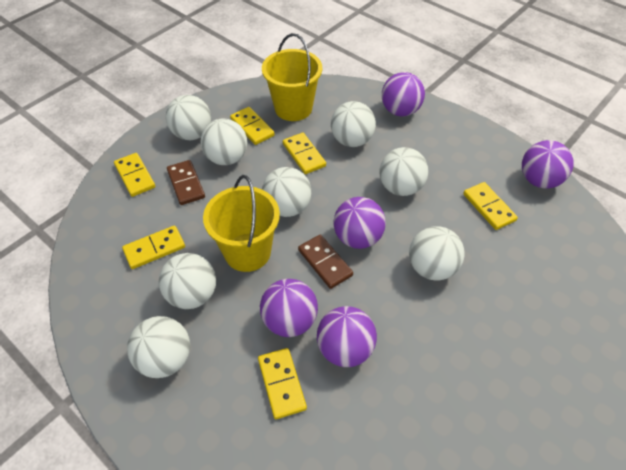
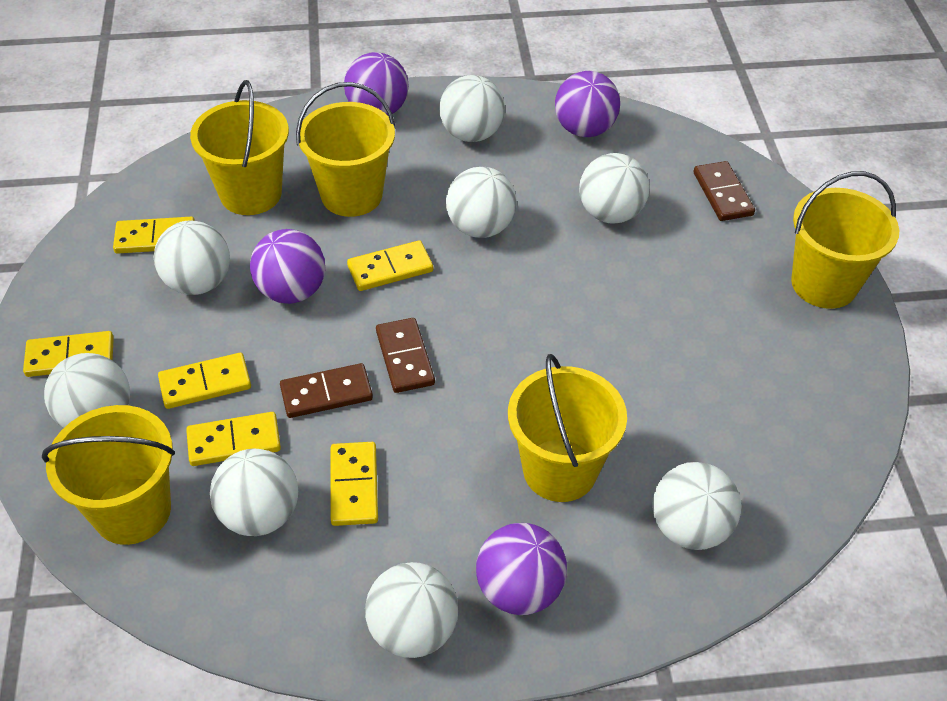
brown domino: 2 -> 3
purple ball: 5 -> 4
yellow bucket: 2 -> 5

